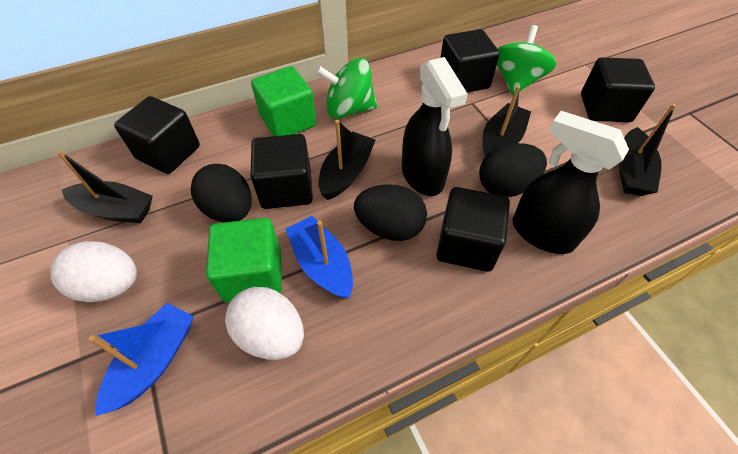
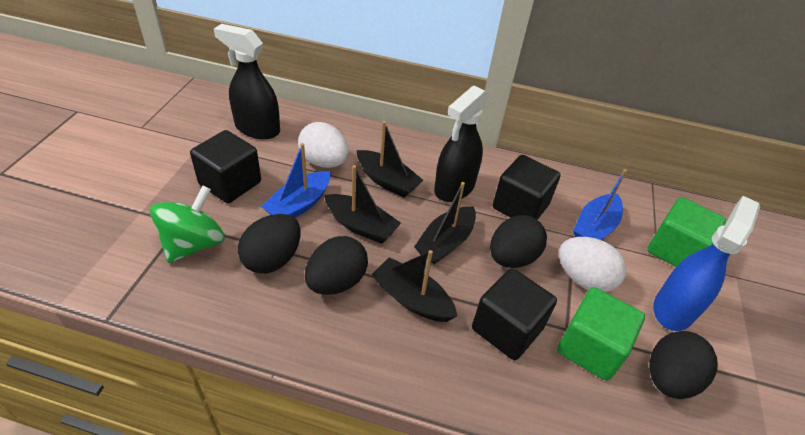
black cube: 5 -> 3
black egg: 3 -> 4
blue spray bottle: 0 -> 1
green spinning top: 2 -> 1

